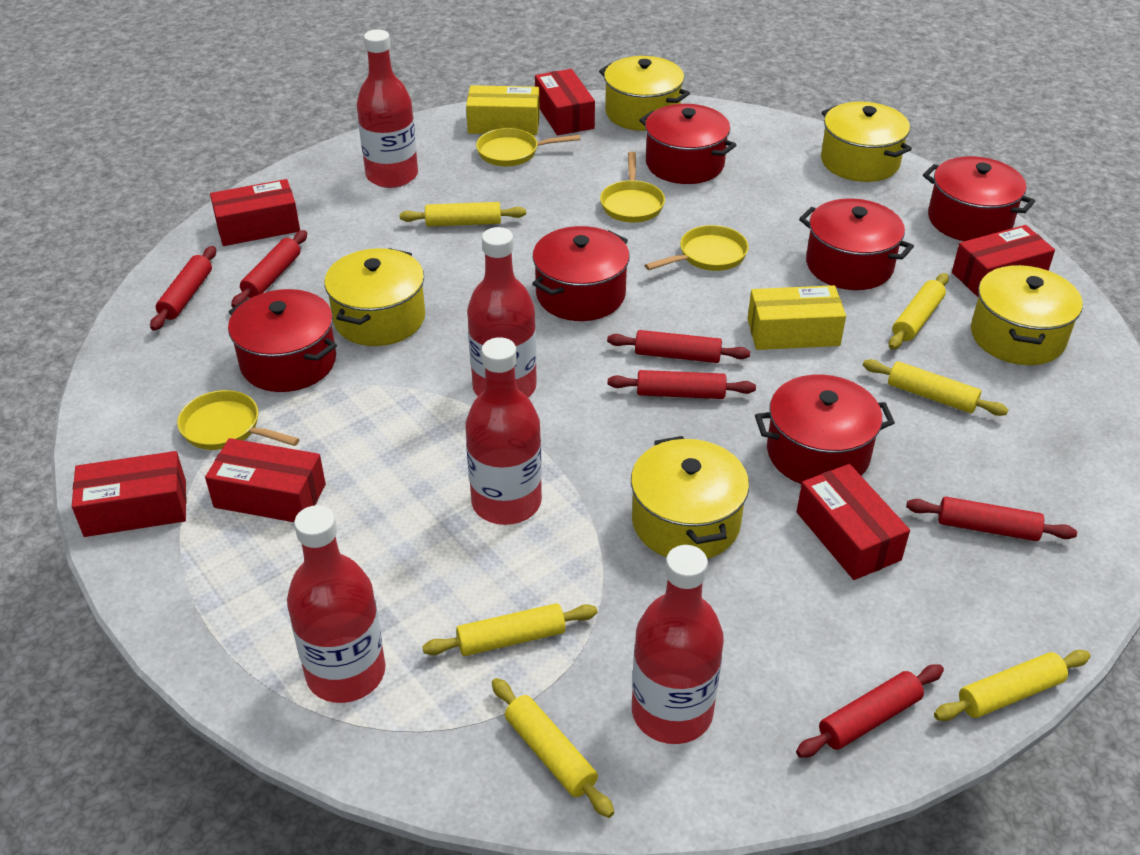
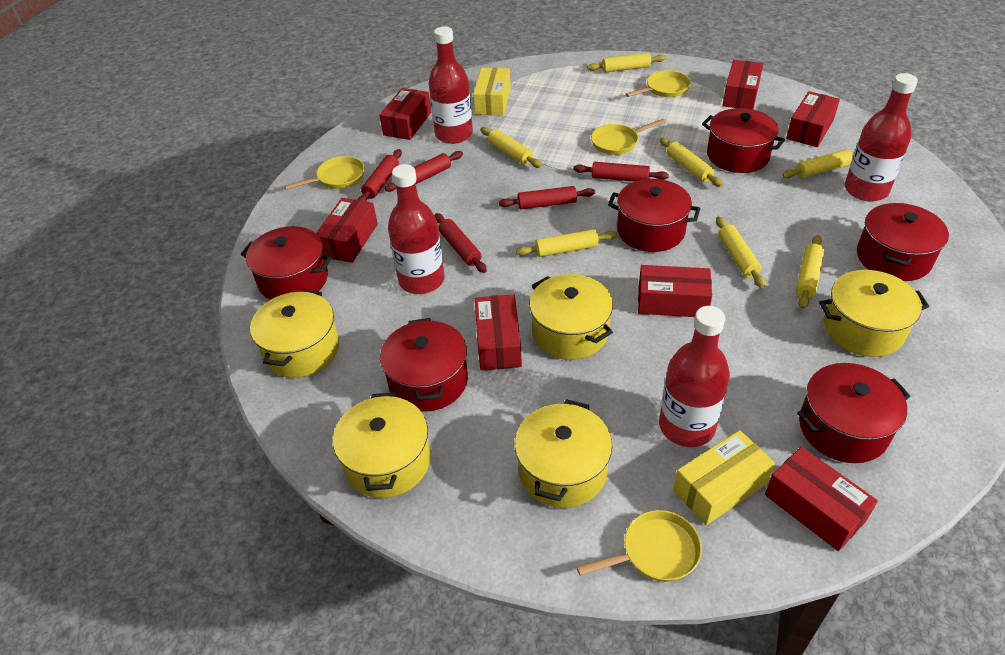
red bottle: 5 -> 4
red box: 6 -> 7
red rolling pin: 6 -> 5
yellow rolling pin: 6 -> 7

